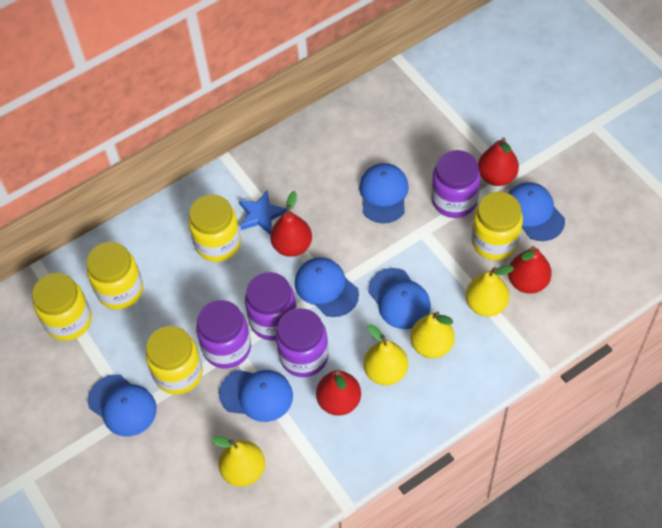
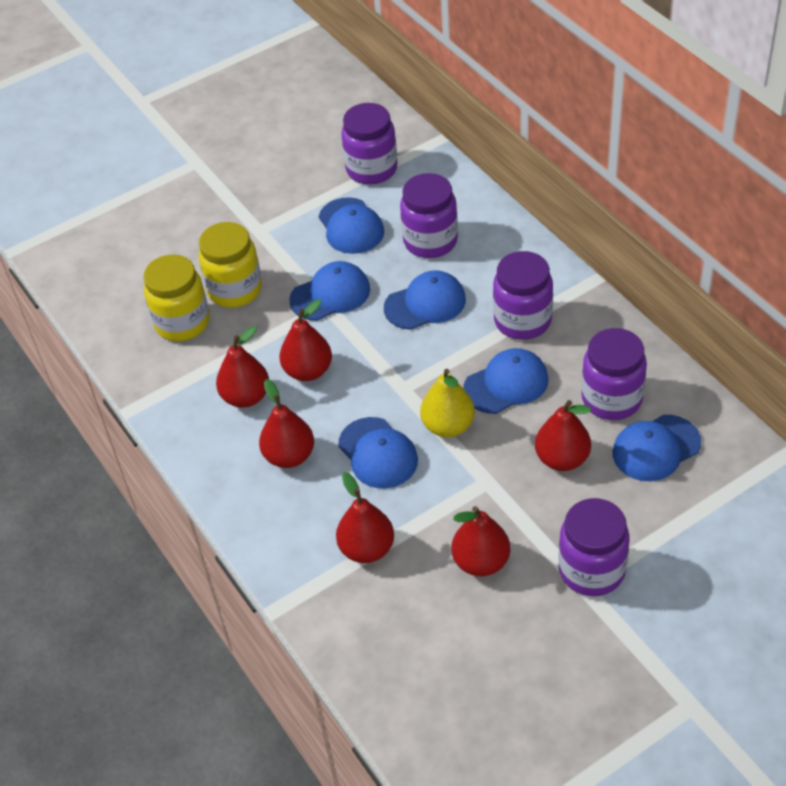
blue star: 1 -> 0
purple jar: 4 -> 5
red pear: 4 -> 6
yellow jar: 5 -> 2
yellow pear: 4 -> 1

